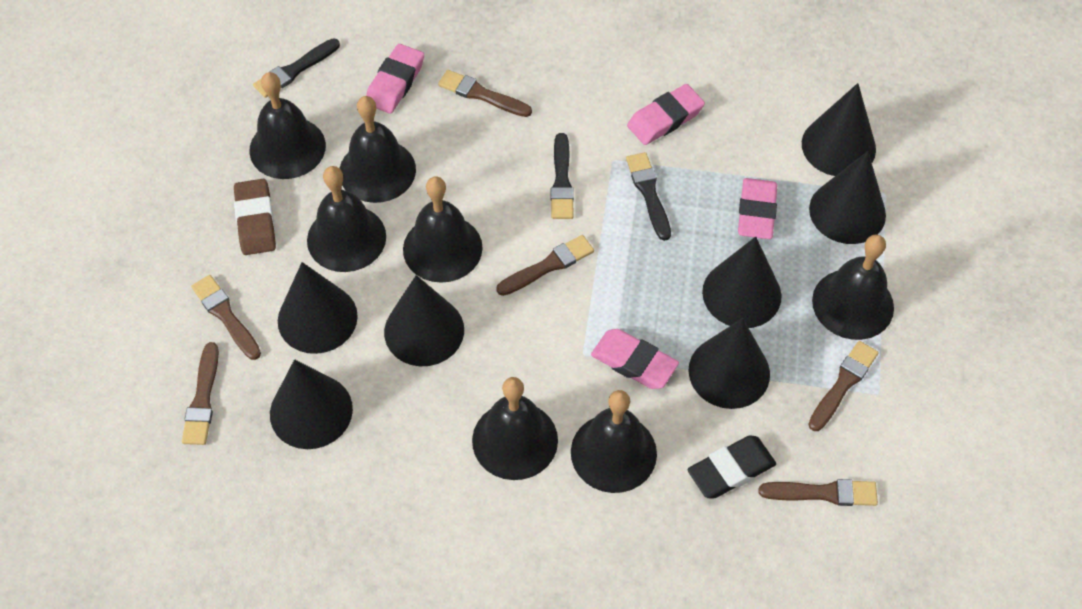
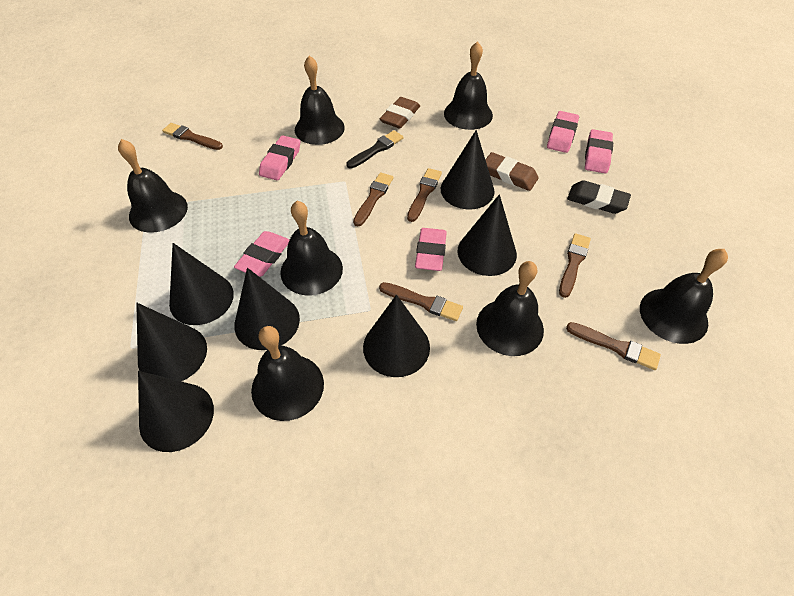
black brush: 3 -> 1
brown eraser: 1 -> 2
pink eraser: 4 -> 5

